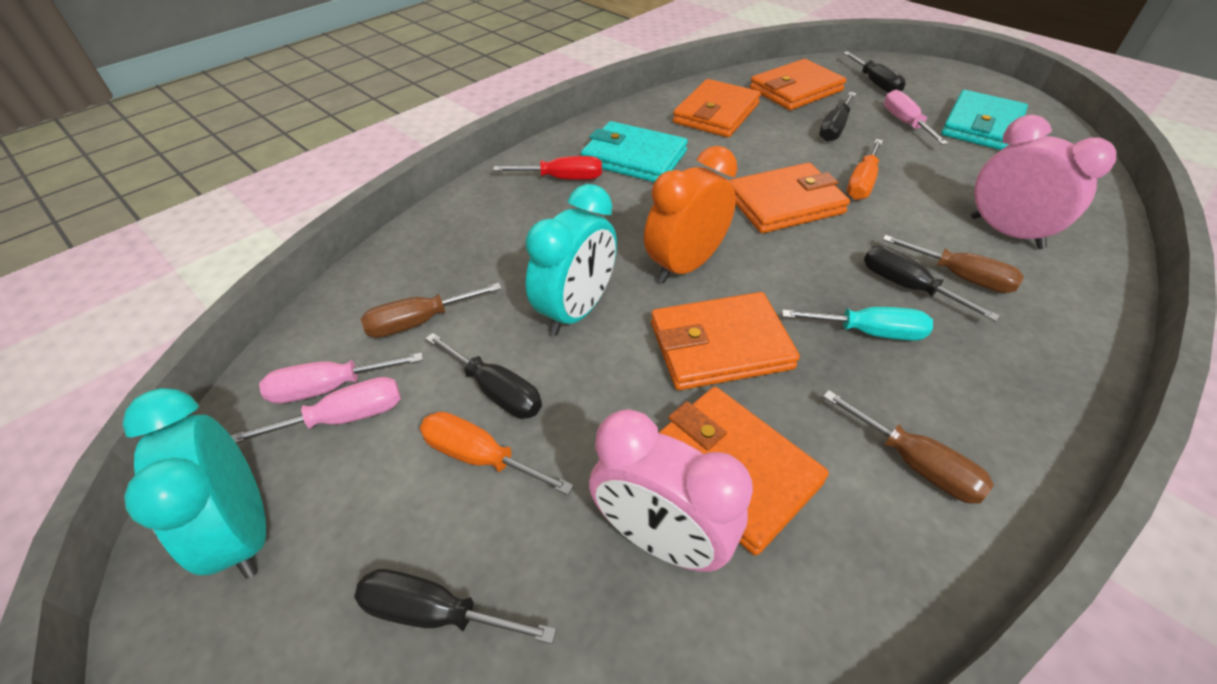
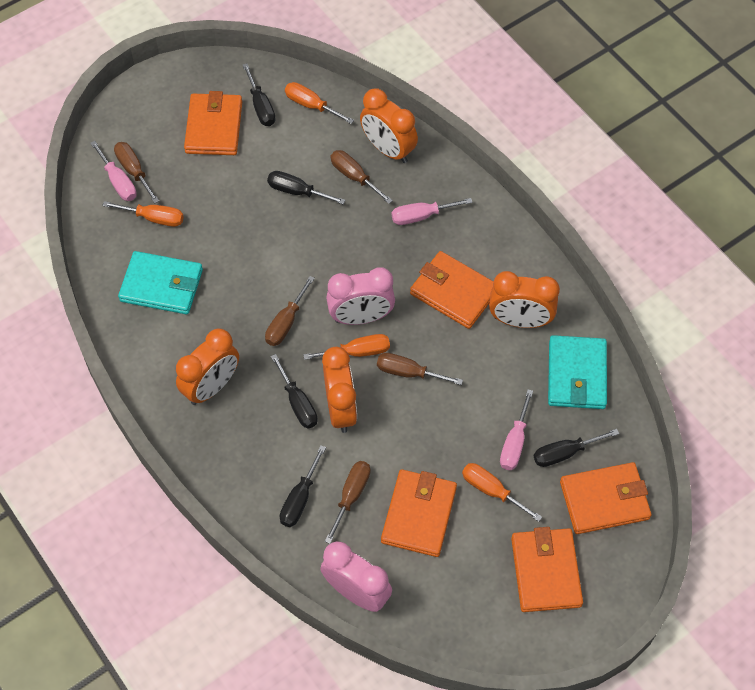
brown screwdriver: 3 -> 5
orange clock: 1 -> 4
orange screwdriver: 2 -> 4
red screwdriver: 1 -> 0
turquoise clock: 2 -> 0
turquoise screwdriver: 1 -> 0

